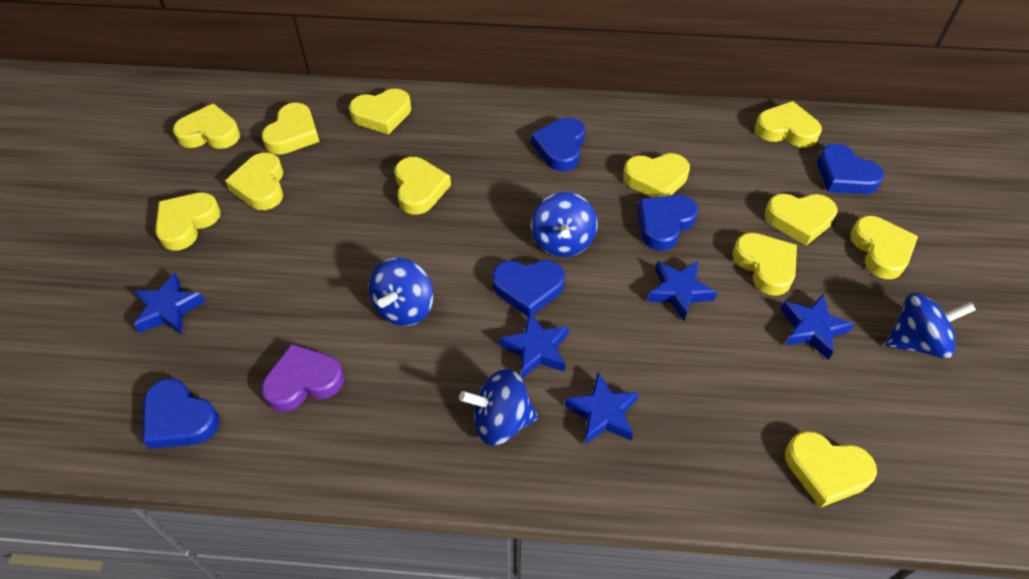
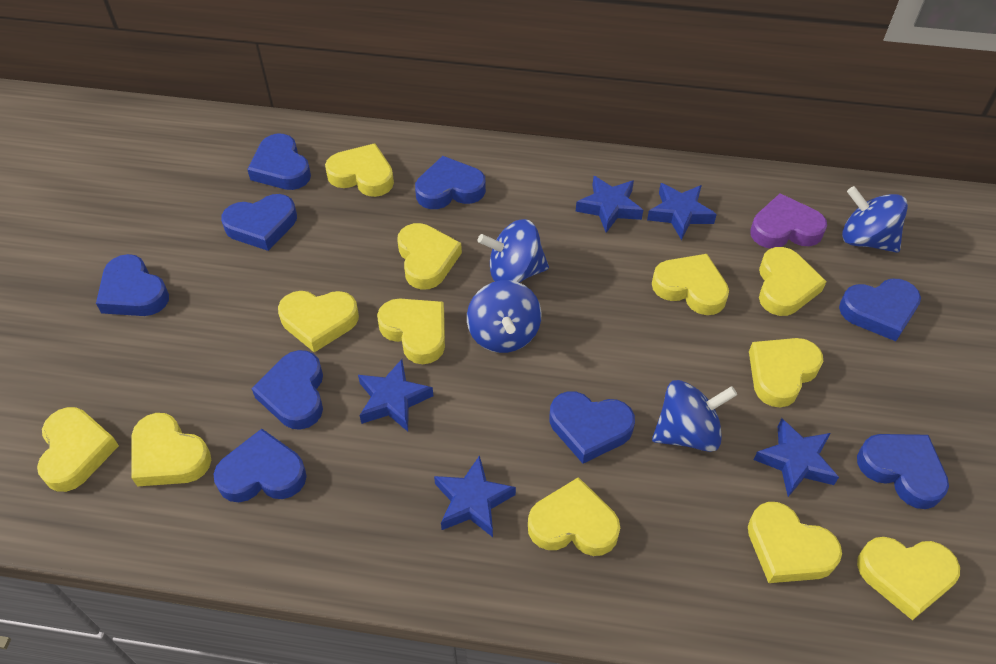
blue heart: 5 -> 9

